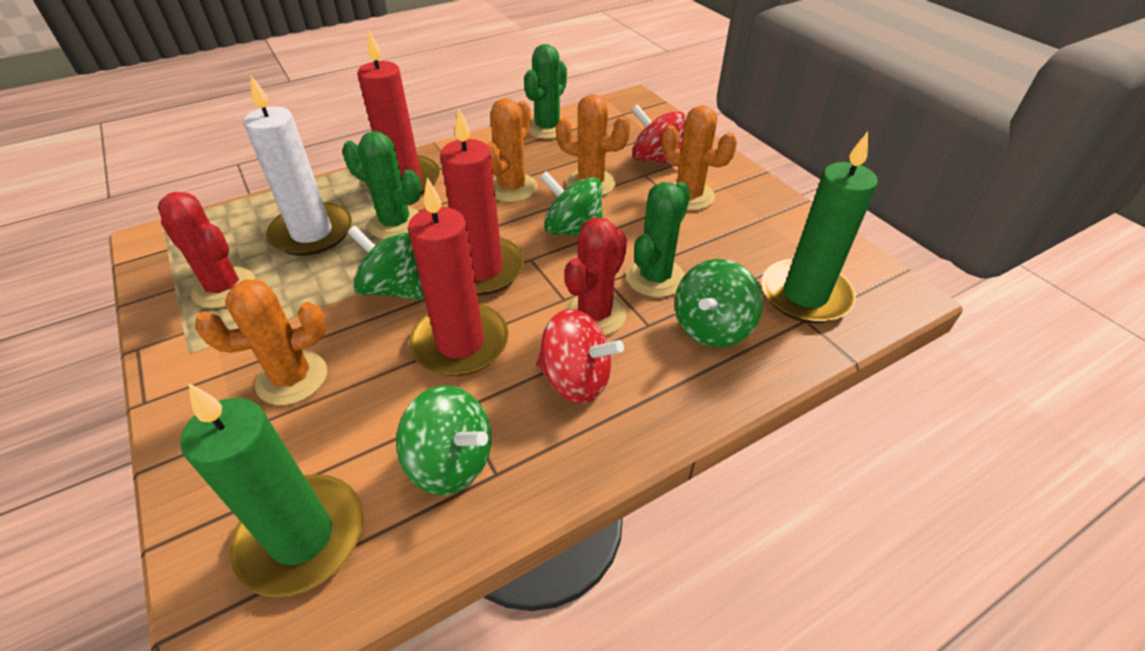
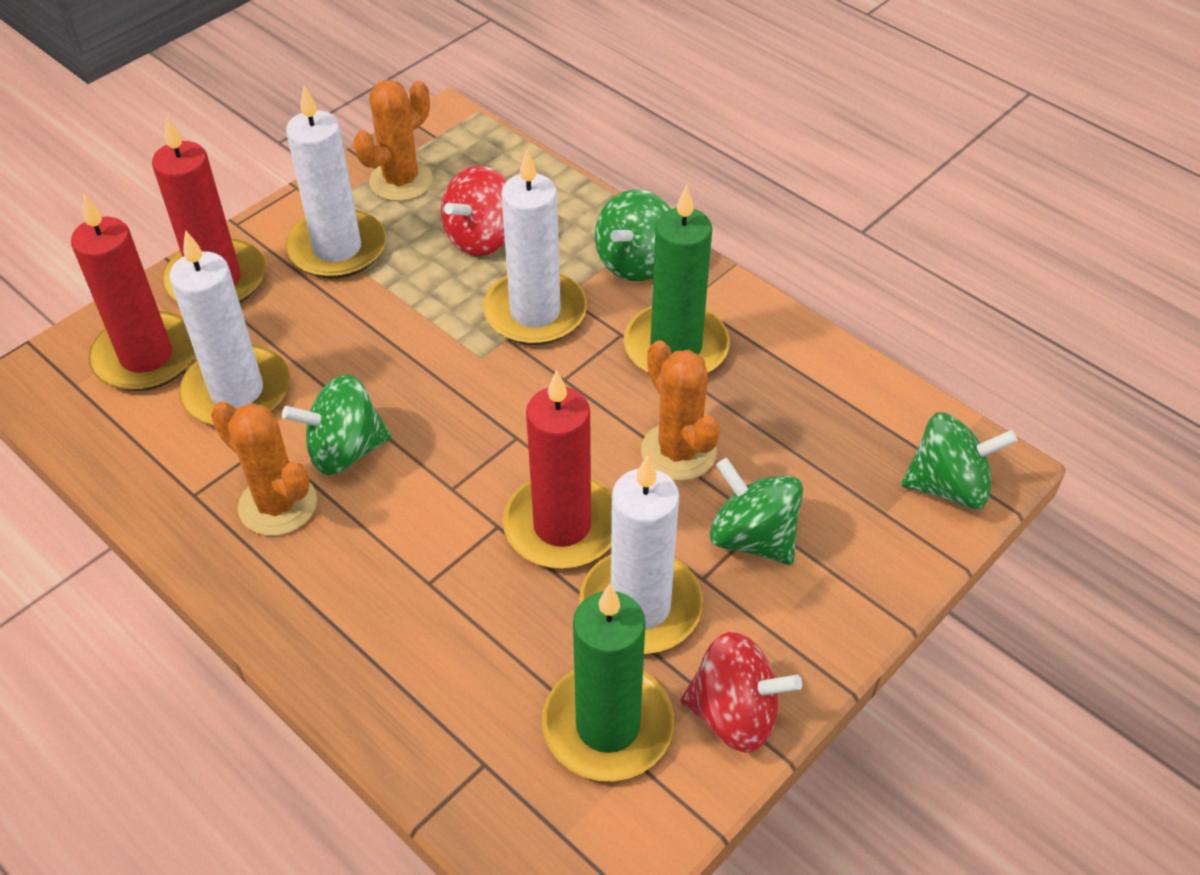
green cactus: 3 -> 0
orange cactus: 4 -> 3
red cactus: 2 -> 0
white candle: 1 -> 4

